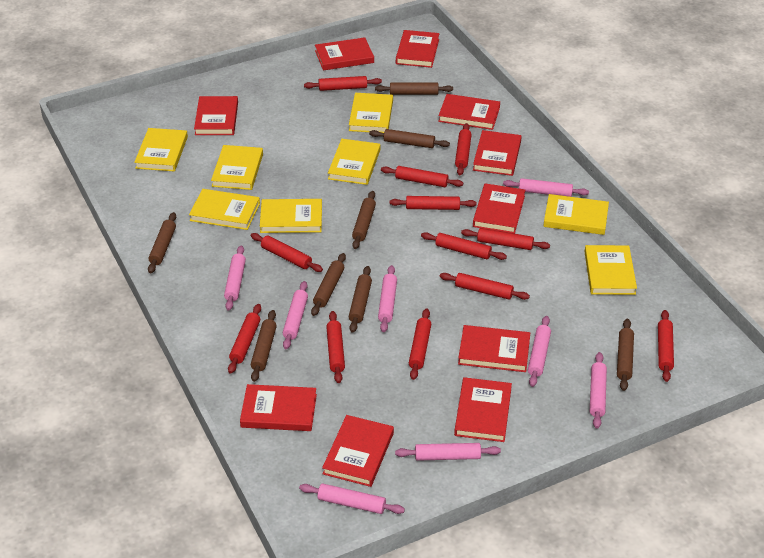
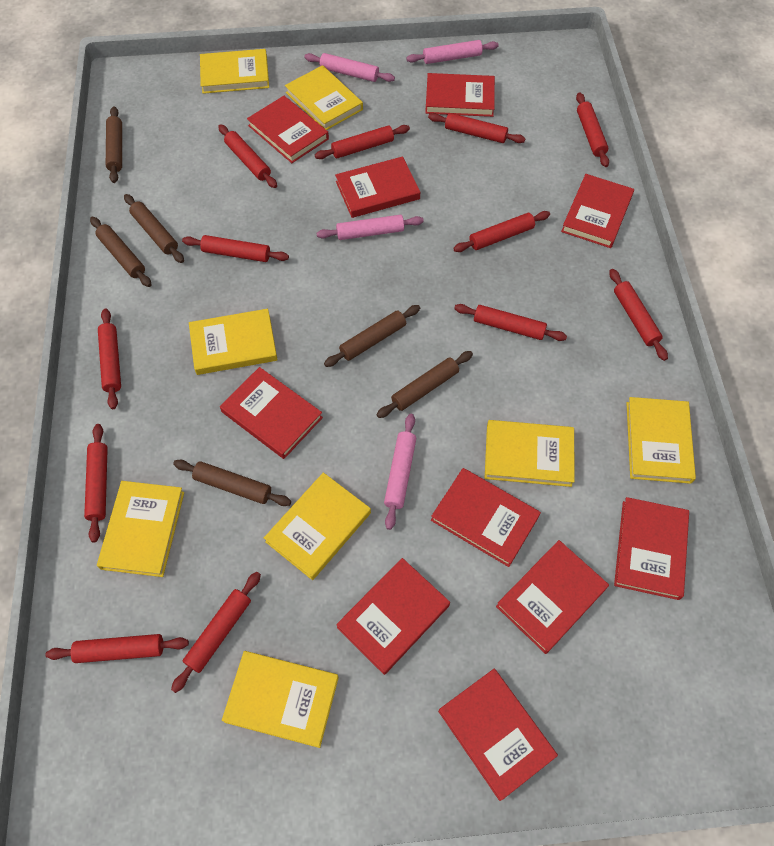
brown rolling pin: 8 -> 6
pink rolling pin: 8 -> 4

